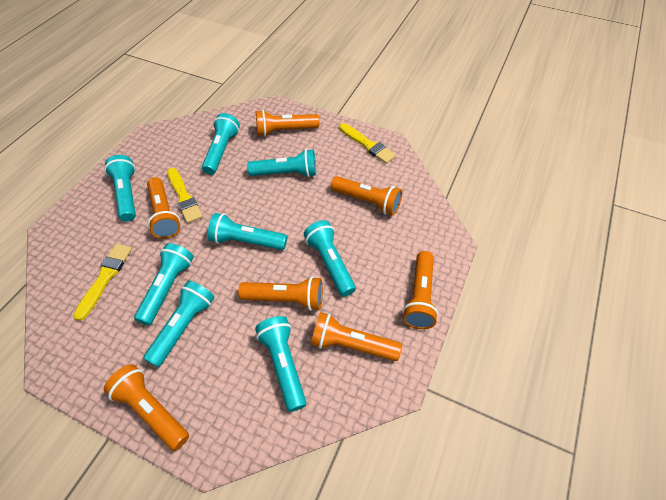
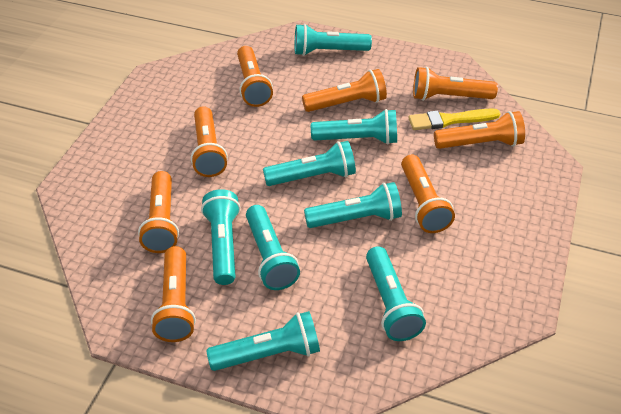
orange flashlight: 7 -> 8
yellow brush: 3 -> 1

